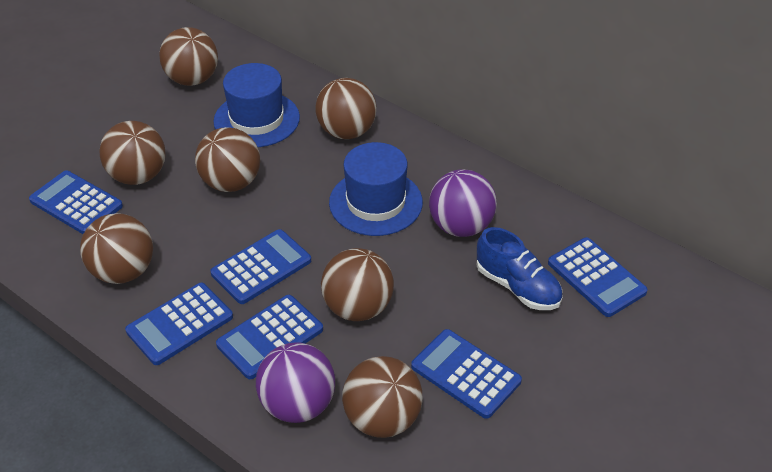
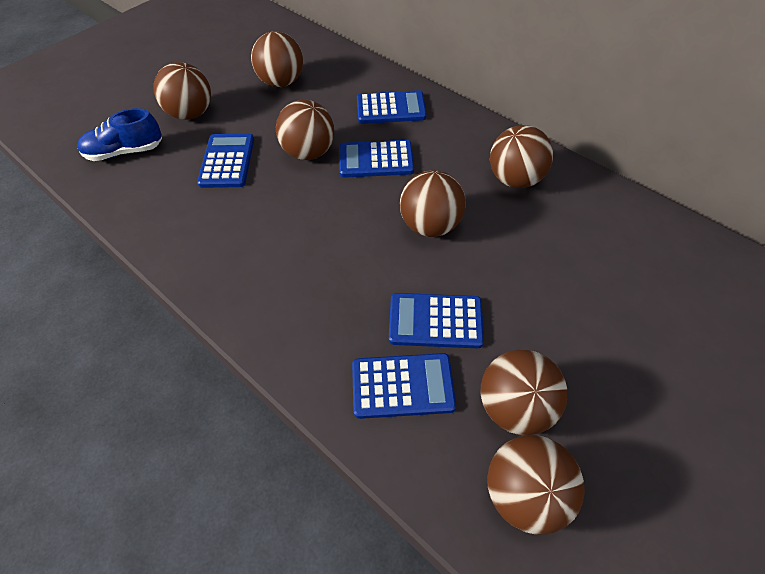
blue calculator: 6 -> 5
blue hat: 2 -> 0
purple ball: 2 -> 0

